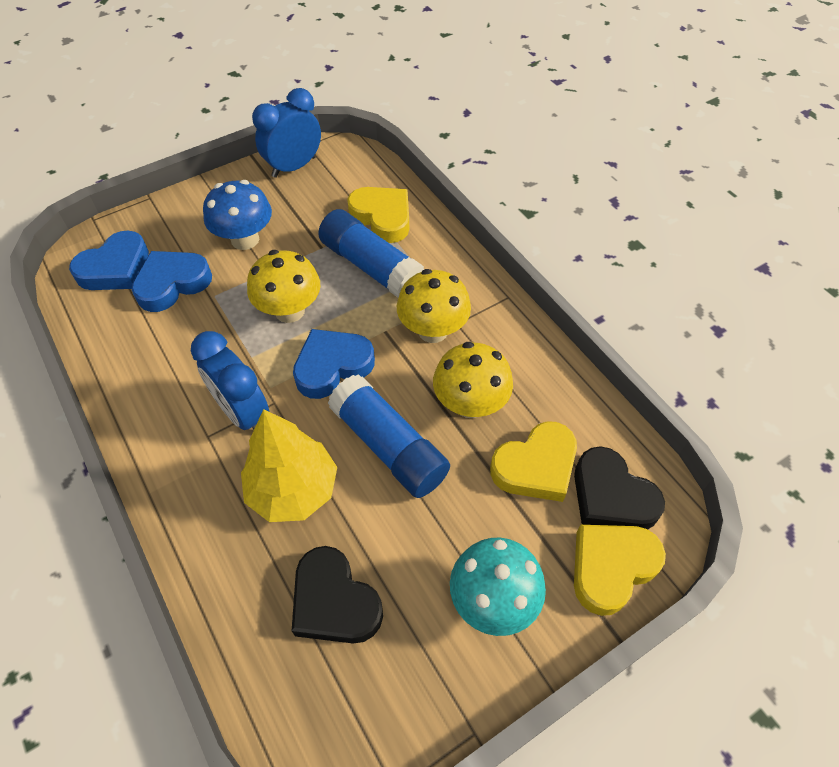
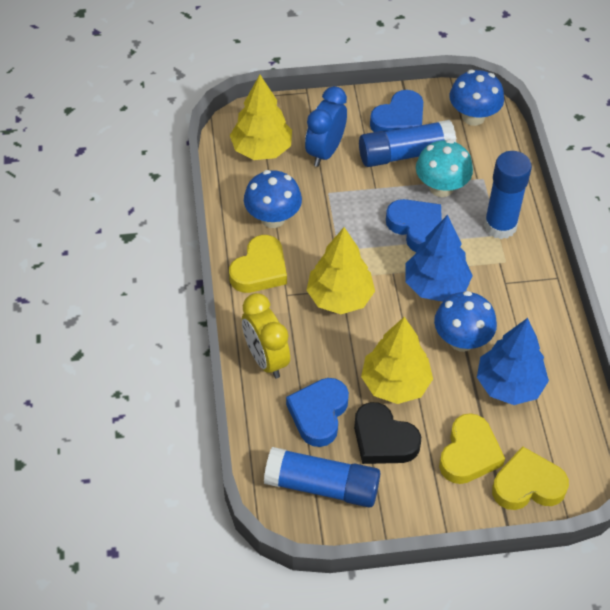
black heart: 2 -> 1
blue clock: 2 -> 1
blue glue stick: 2 -> 3
blue mushroom: 1 -> 3
blue tree: 0 -> 2
yellow clock: 0 -> 1
yellow mushroom: 3 -> 0
yellow tree: 1 -> 3

